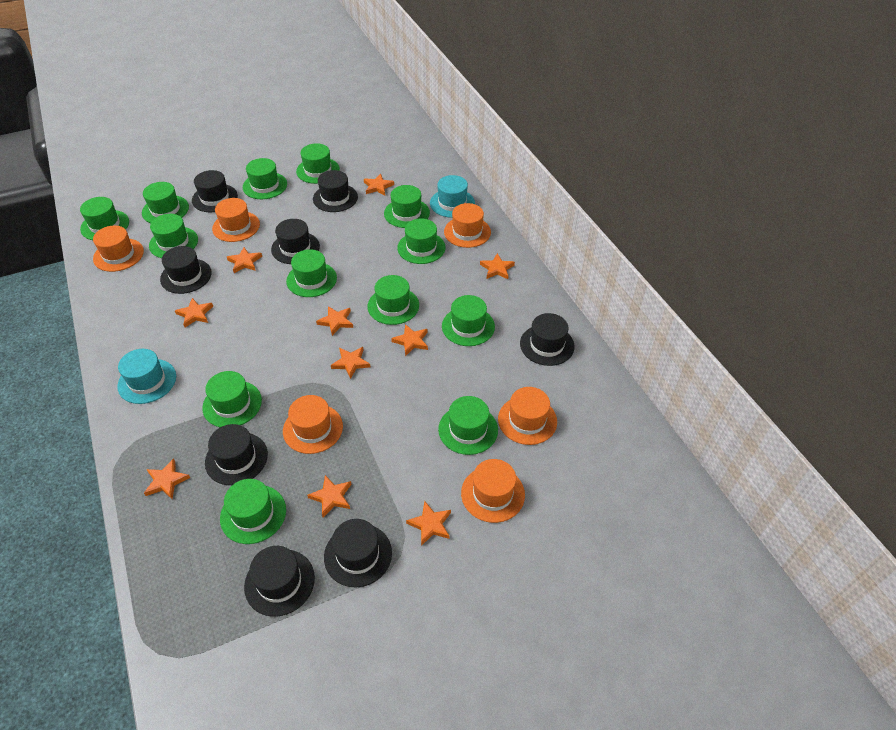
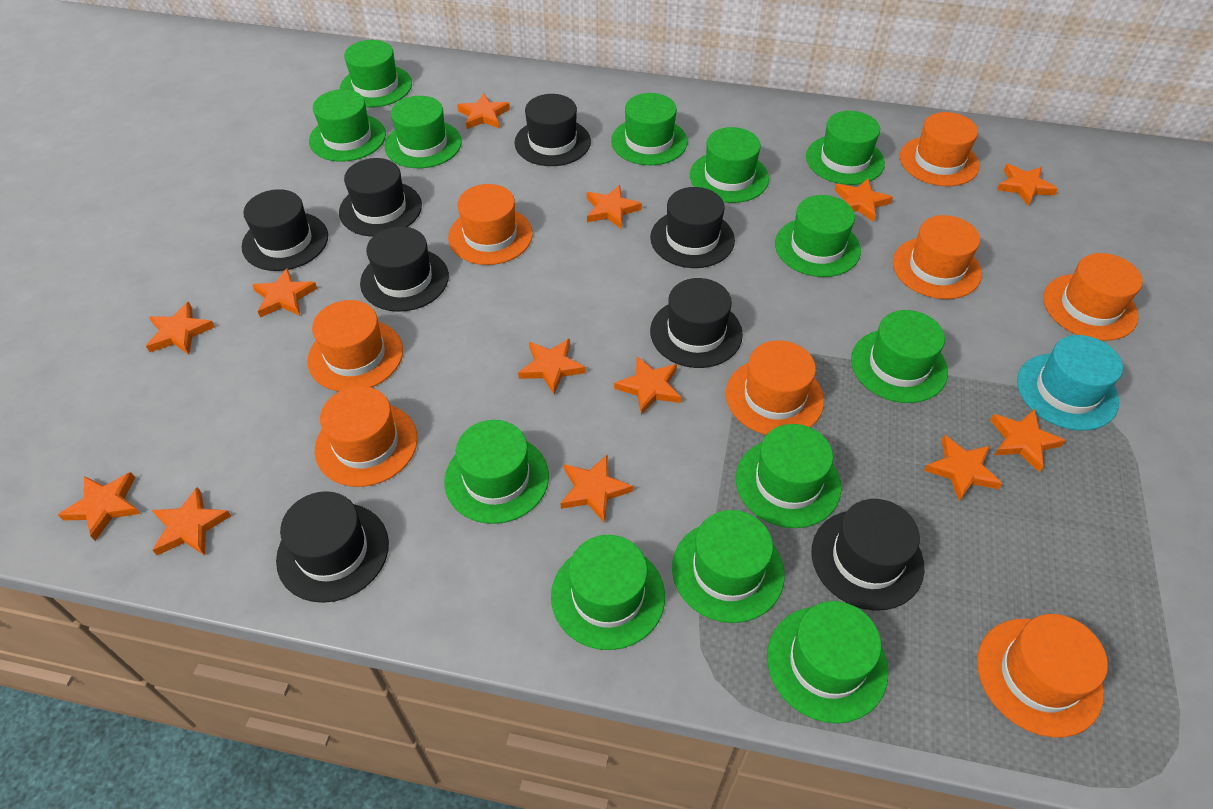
orange hat: 6 -> 8
orange star: 10 -> 13
turquoise hat: 2 -> 1

